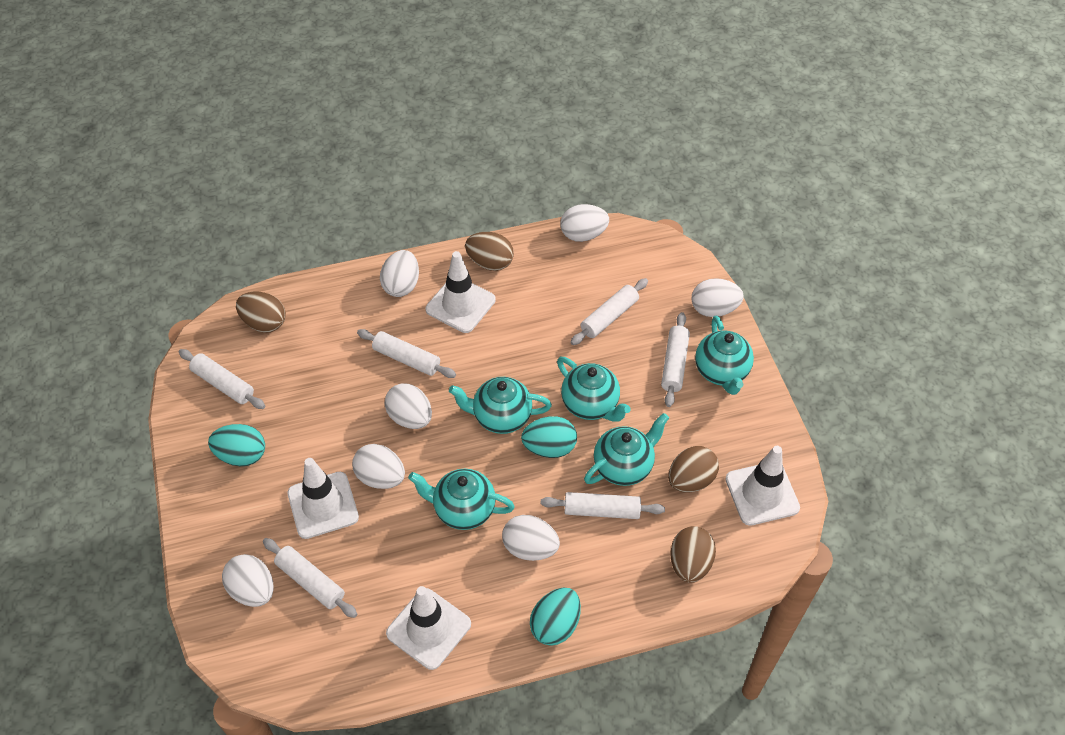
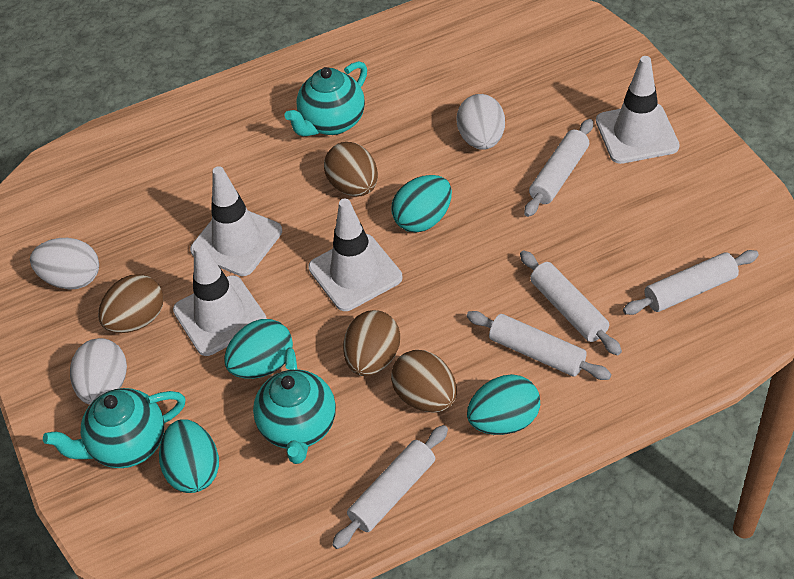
turquoise egg: 3 -> 4
turquoise teapot: 5 -> 3
white egg: 7 -> 3
white rolling pin: 6 -> 5

